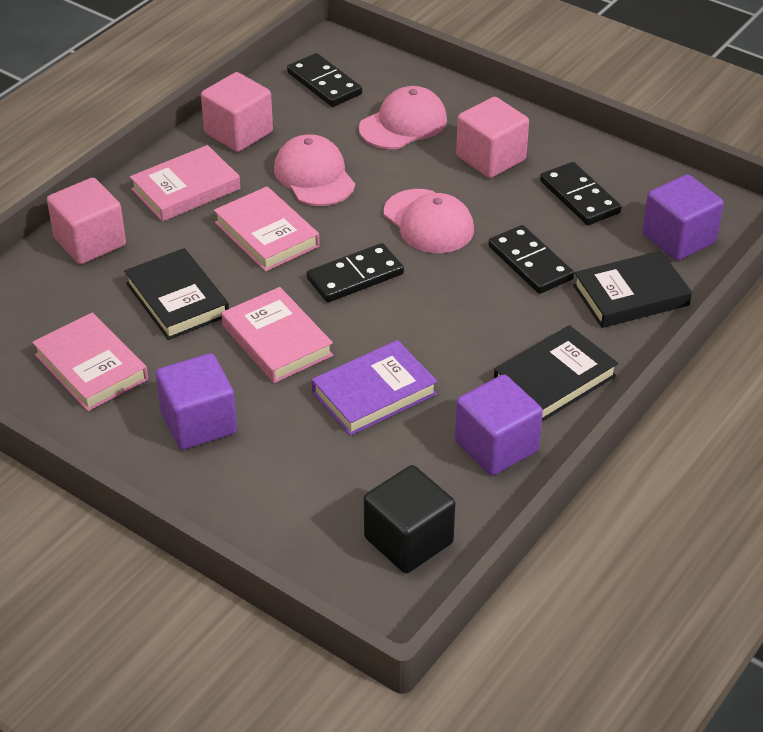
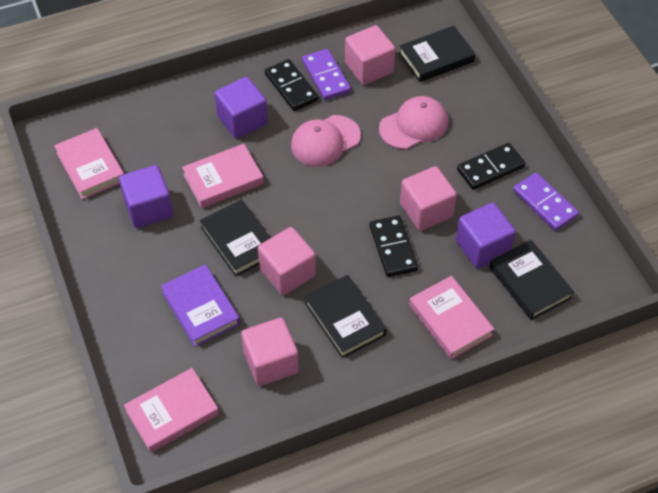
black book: 3 -> 4
black cube: 1 -> 0
black domino: 4 -> 3
pink cap: 3 -> 2
pink cube: 3 -> 4
purple domino: 0 -> 2

